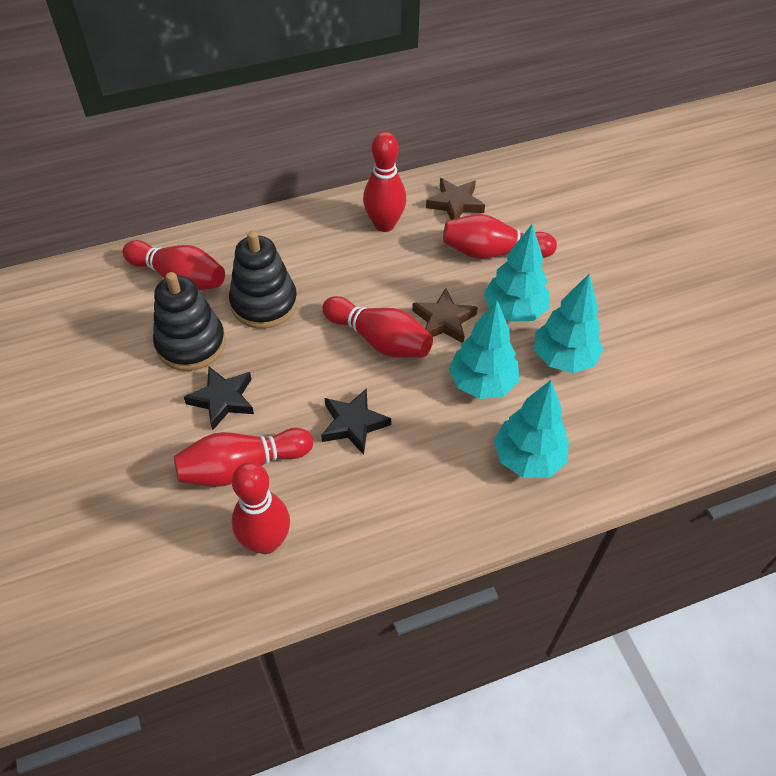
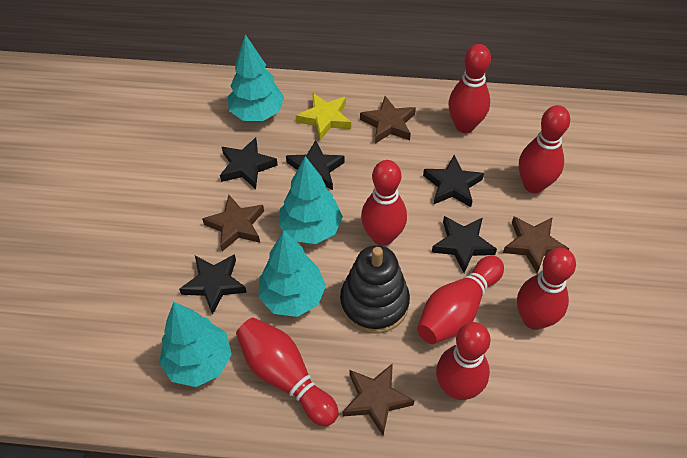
black stacking toy: 2 -> 1
black star: 2 -> 5
brown star: 2 -> 4
red bowling pin: 6 -> 7
yellow star: 0 -> 1

